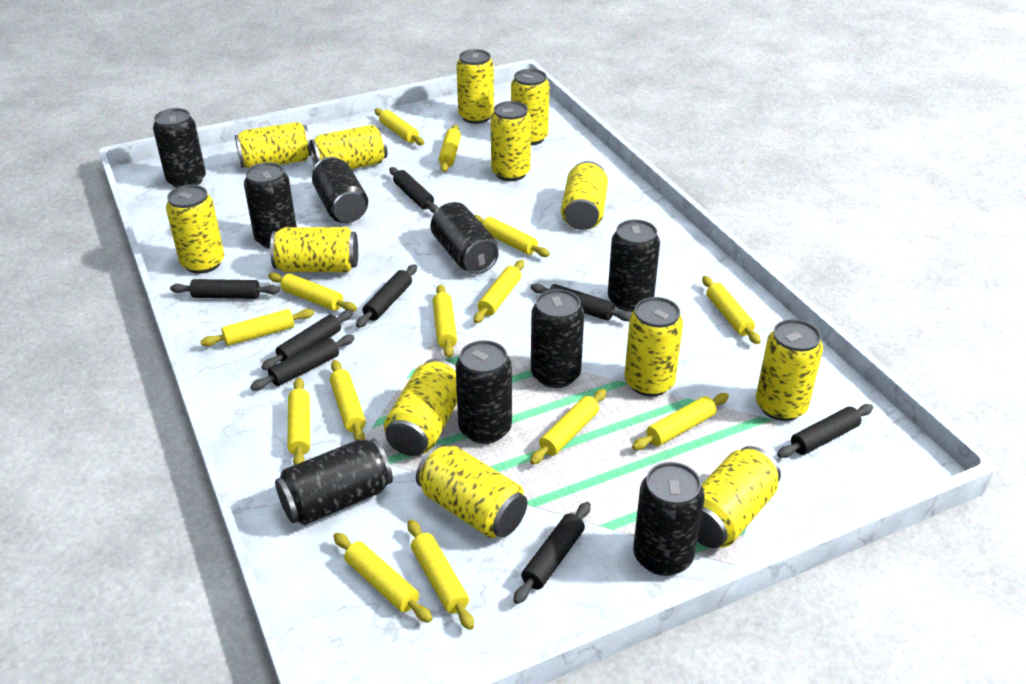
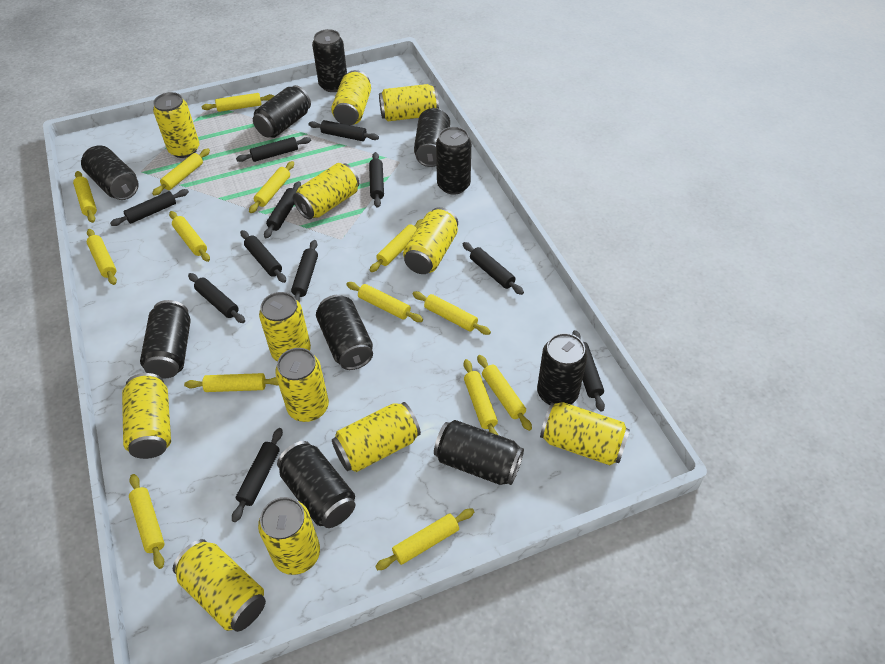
black can: 9 -> 10
black rolling pin: 8 -> 11
yellow can: 13 -> 12

